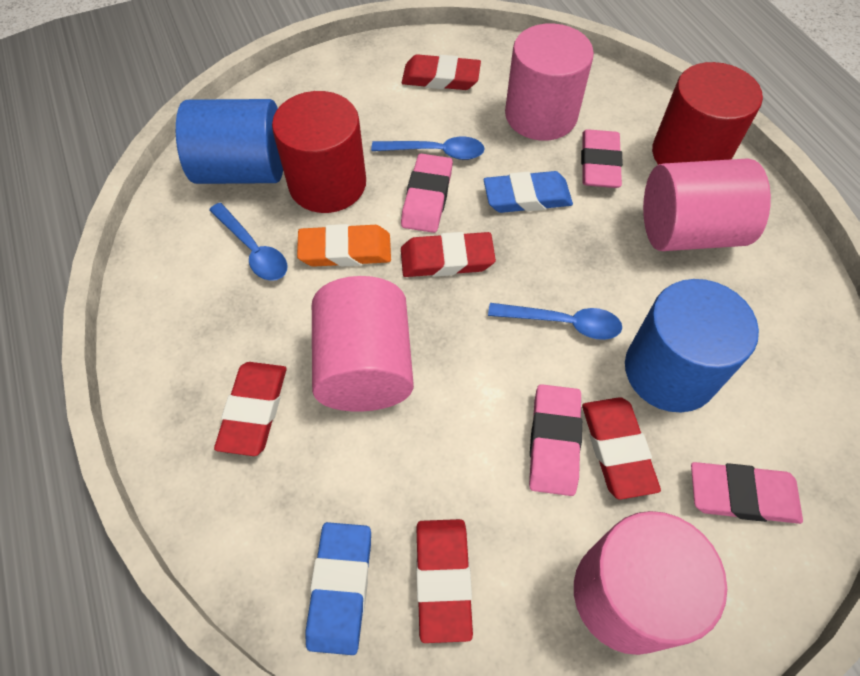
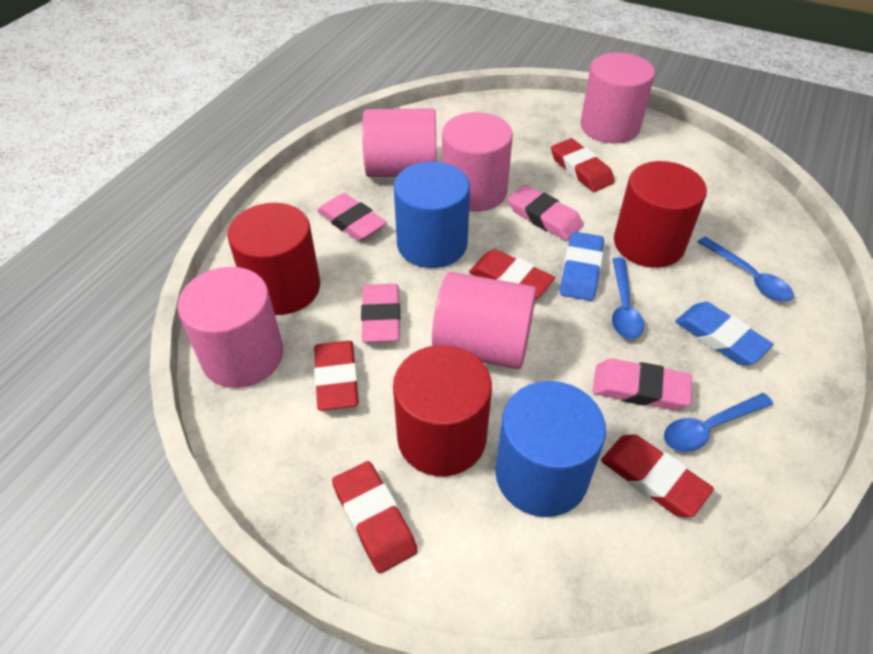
orange eraser: 1 -> 0
pink cylinder: 4 -> 5
red cylinder: 2 -> 3

